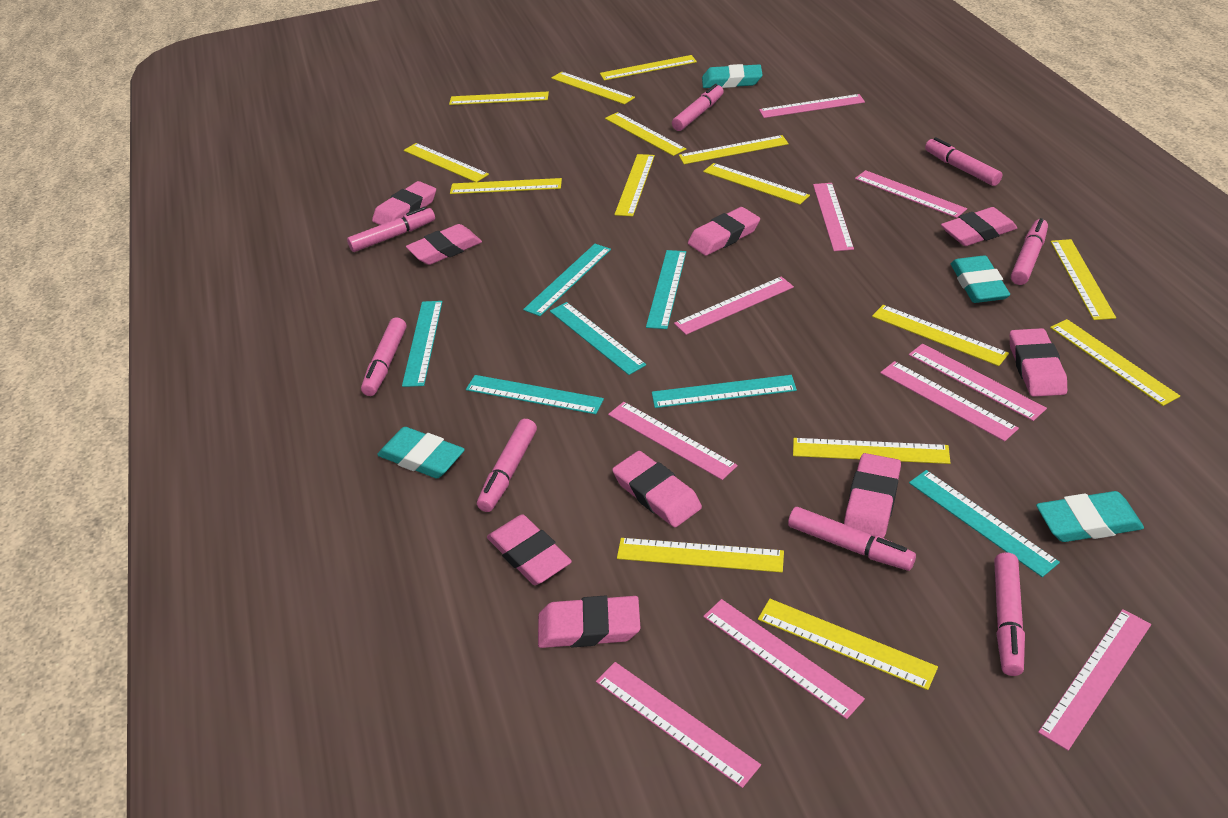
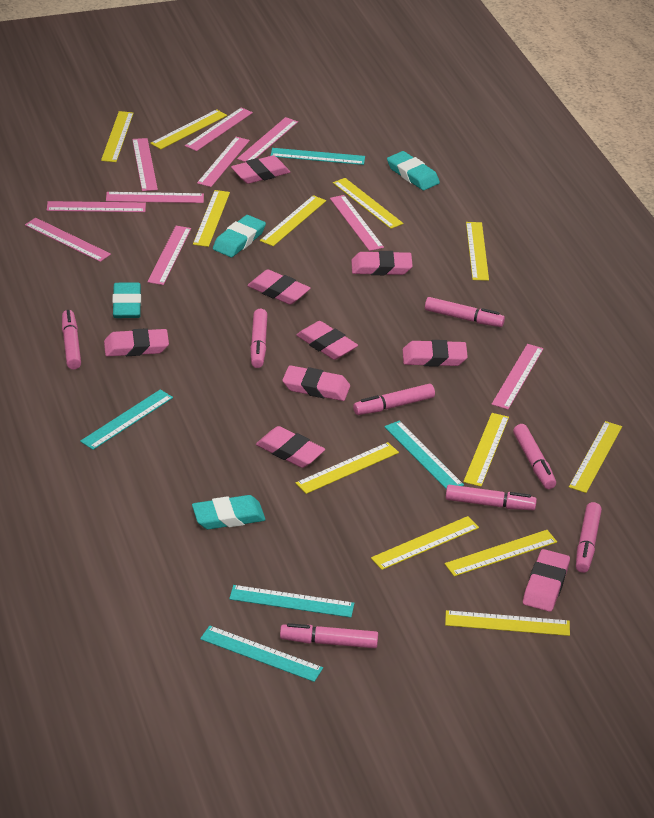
turquoise ruler: 7 -> 5
yellow ruler: 15 -> 12

